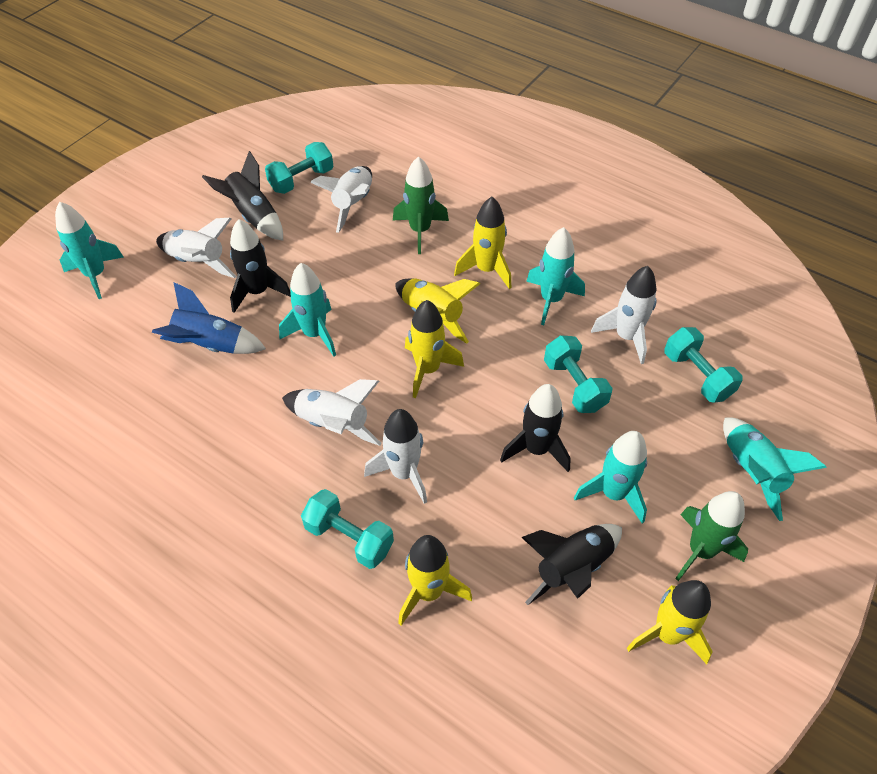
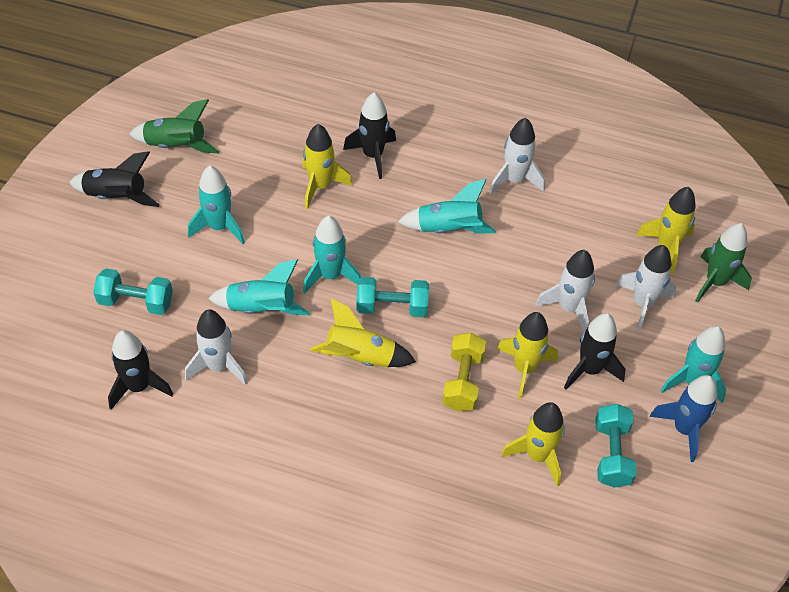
turquoise dumbbell: 4 -> 3
white rocket: 5 -> 4
yellow dumbbell: 0 -> 1

